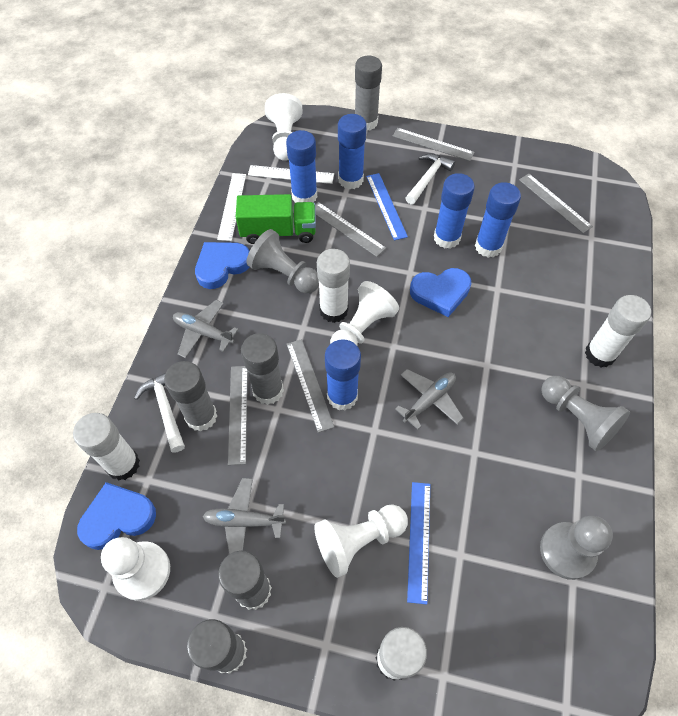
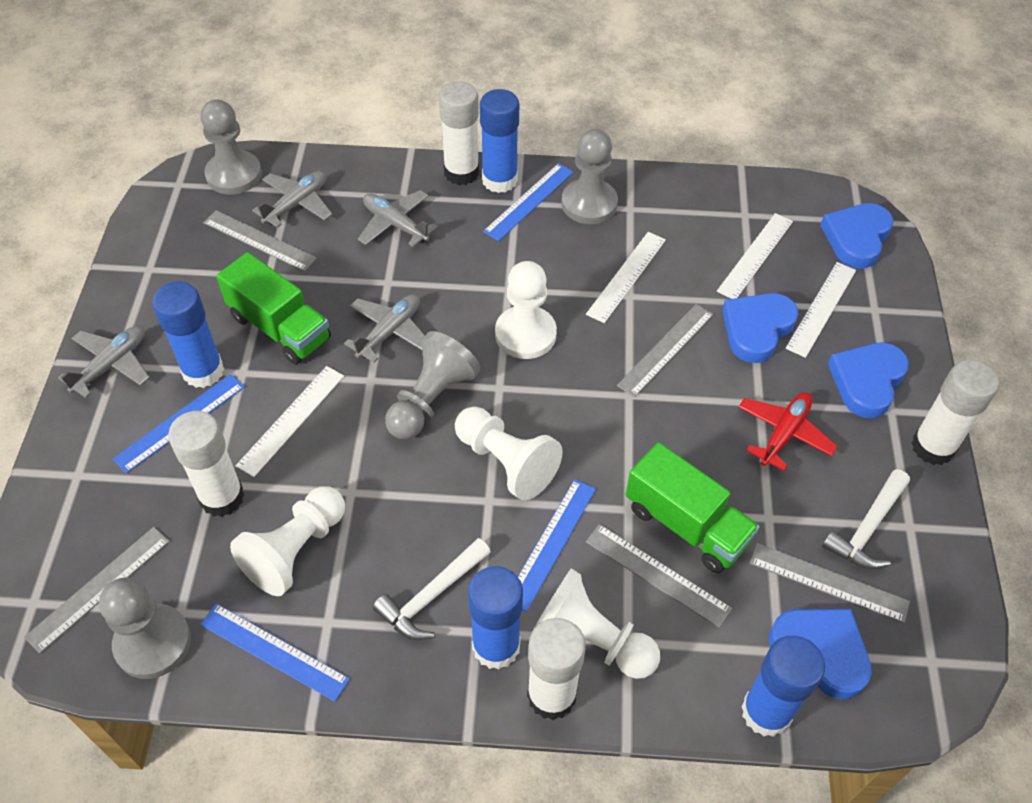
blue glue stick: 5 -> 4
blue heart: 3 -> 4
blue ruler: 2 -> 4
green truck: 1 -> 2
grey glue stick: 5 -> 0
grey pawn: 3 -> 4
grey plane: 3 -> 4
red plane: 0 -> 1
white ruler: 2 -> 4

